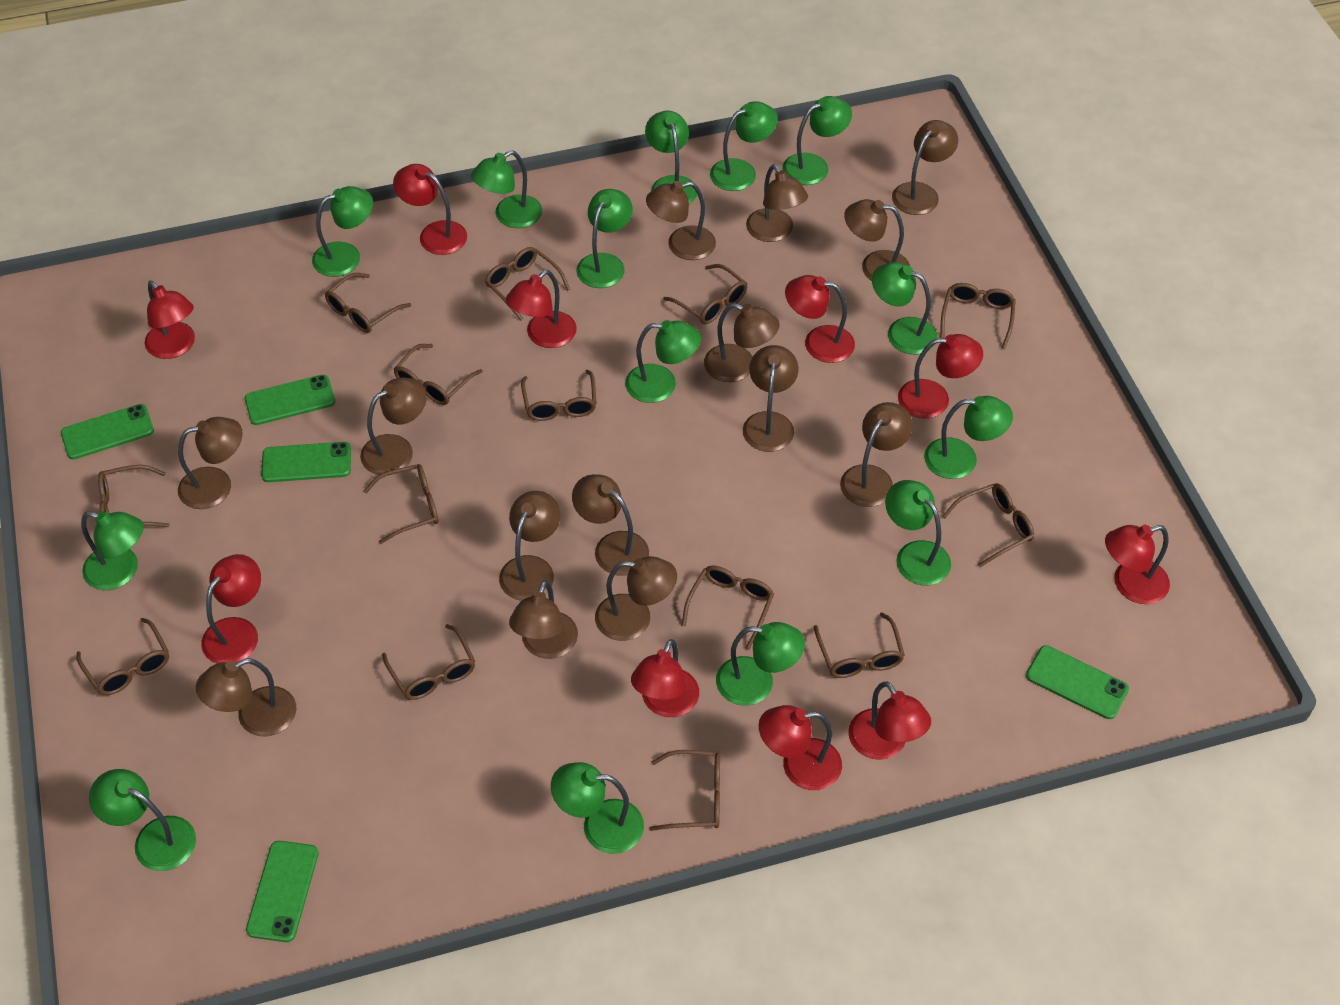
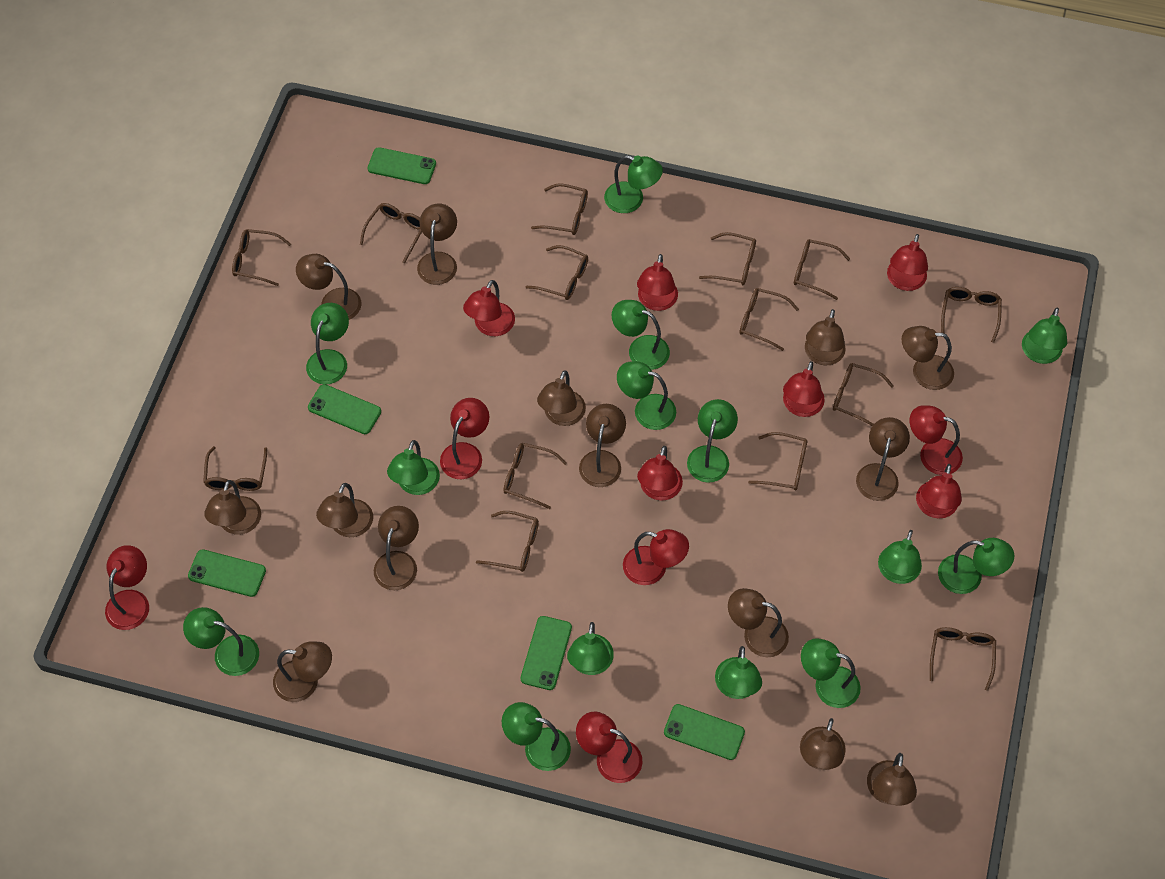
red lamp: 10 -> 11

